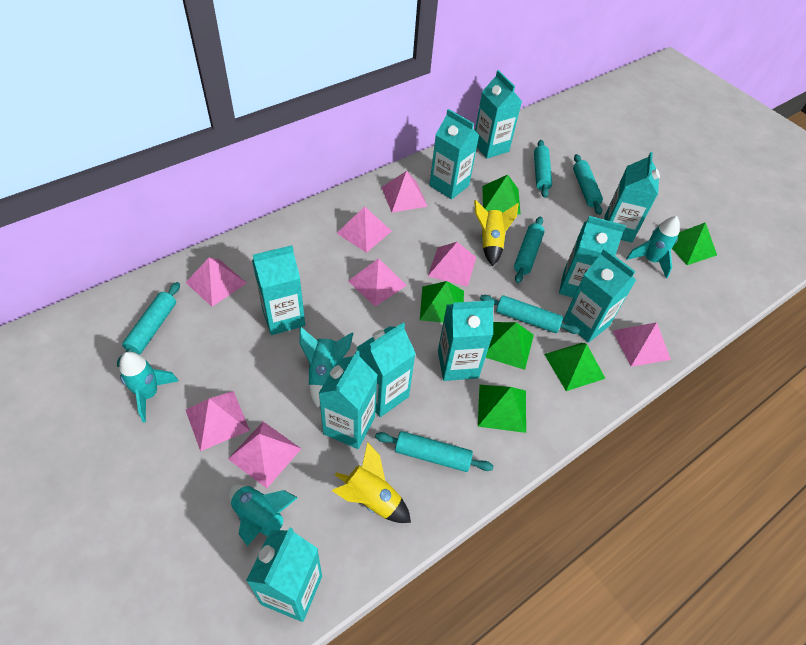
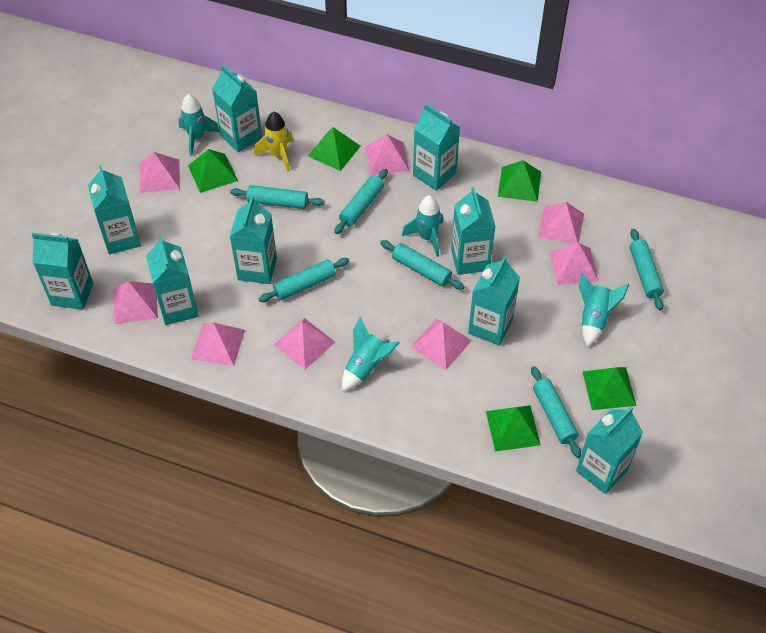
green pyramid: 6 -> 5
turquoise carton: 10 -> 9
yellow rocket: 2 -> 1

